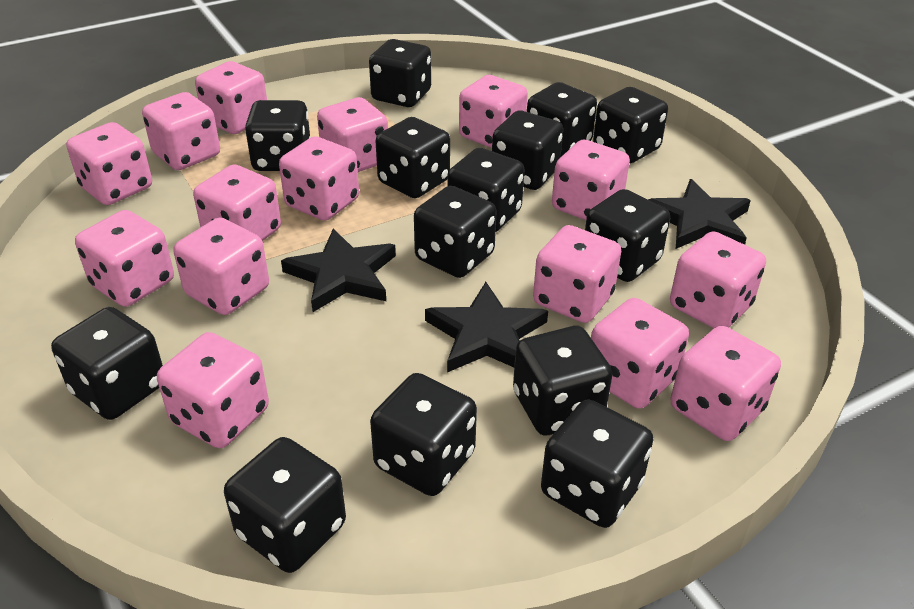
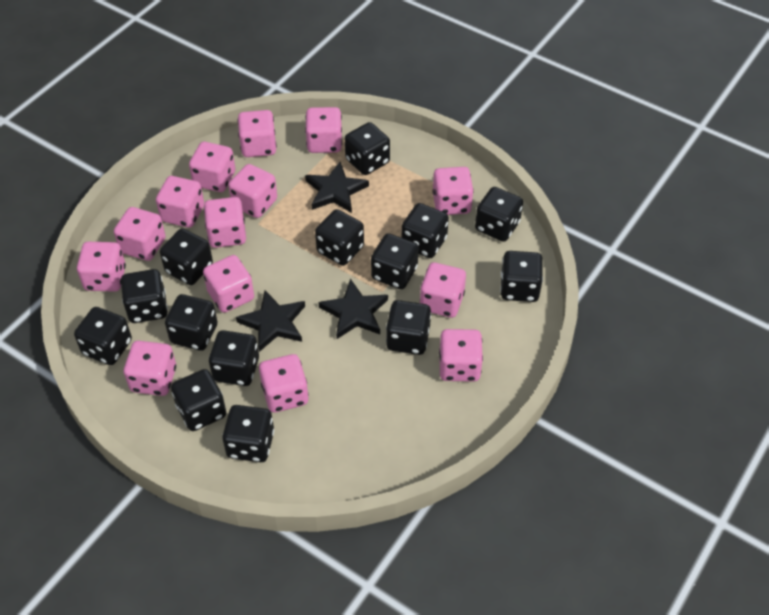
pink dice: 15 -> 14

